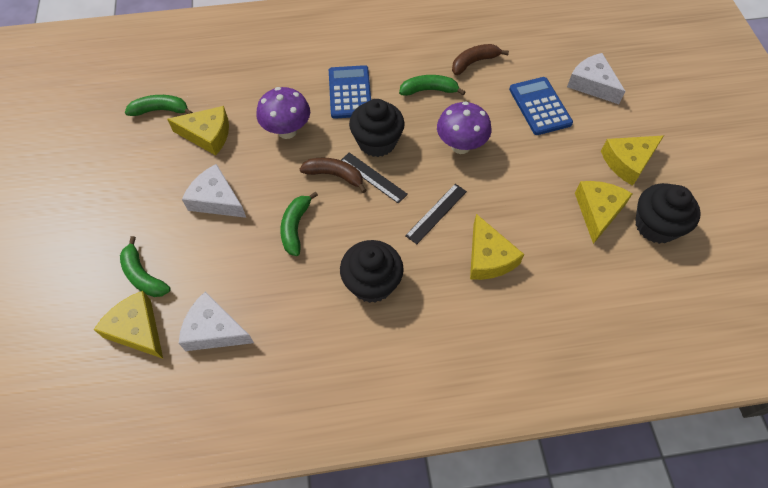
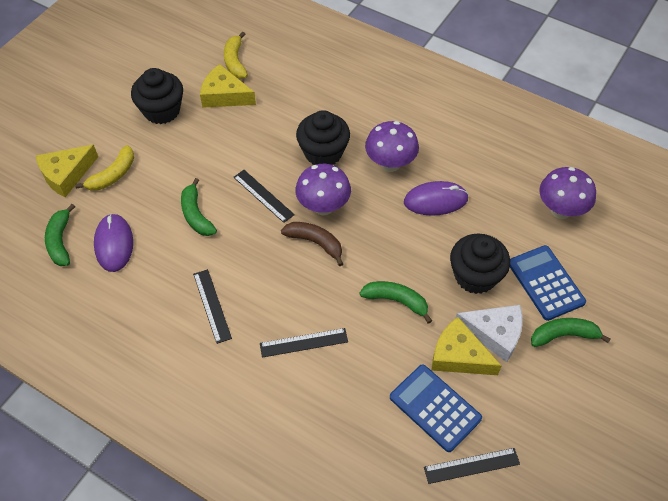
black ruler: 2 -> 4
brown banana: 2 -> 1
purple mouse: 0 -> 2
purple mushroom: 2 -> 3
white cheese: 3 -> 1
yellow banana: 0 -> 2
yellow cheese: 5 -> 3

